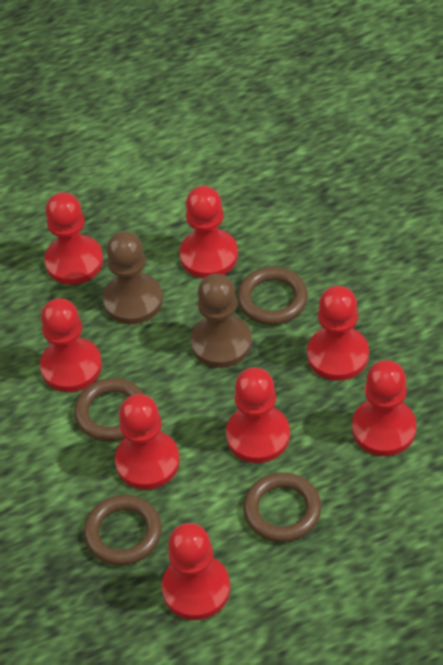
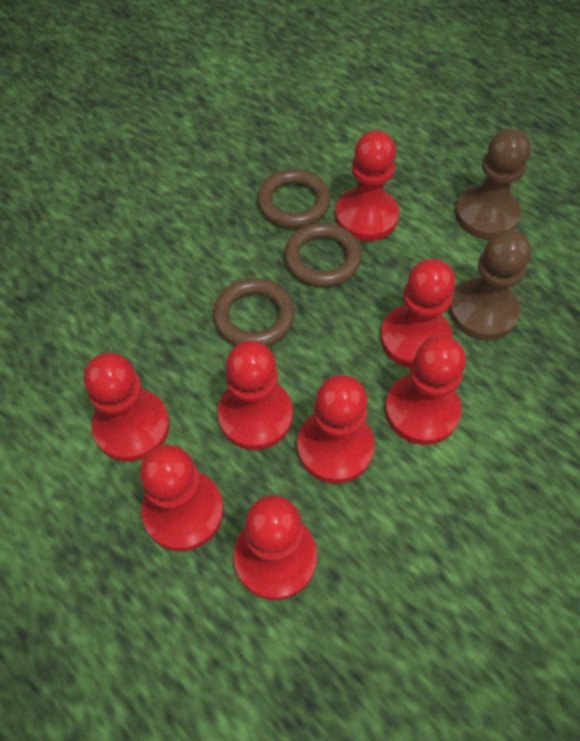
brown ring: 4 -> 3

